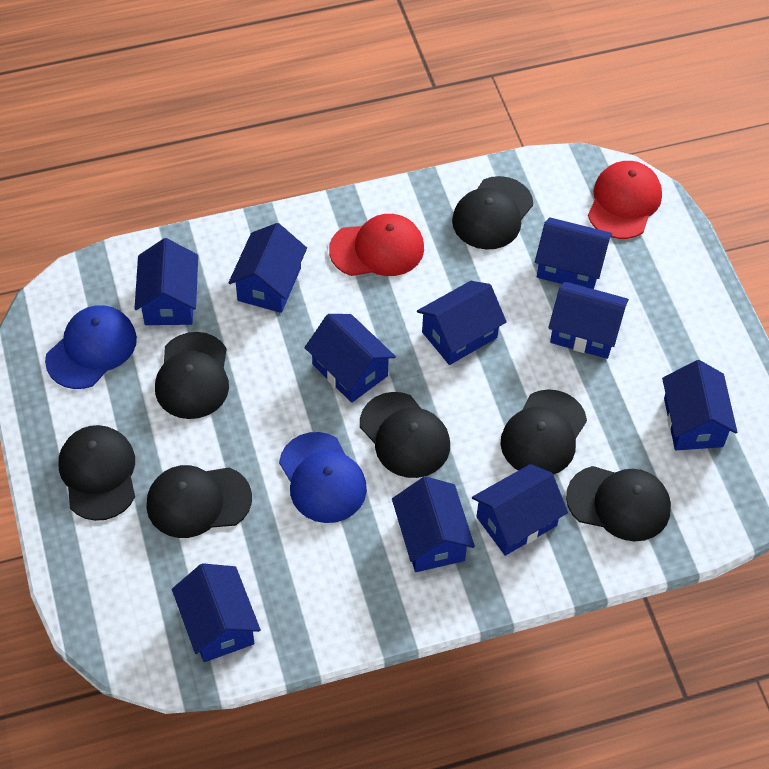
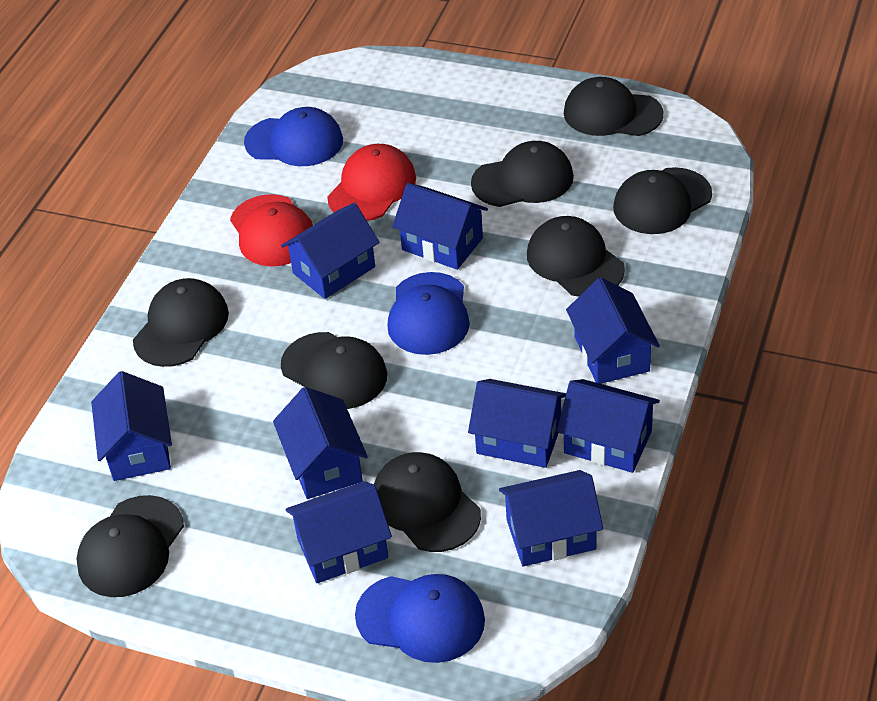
black cap: 7 -> 8
blue cap: 2 -> 3
blue house: 10 -> 9

